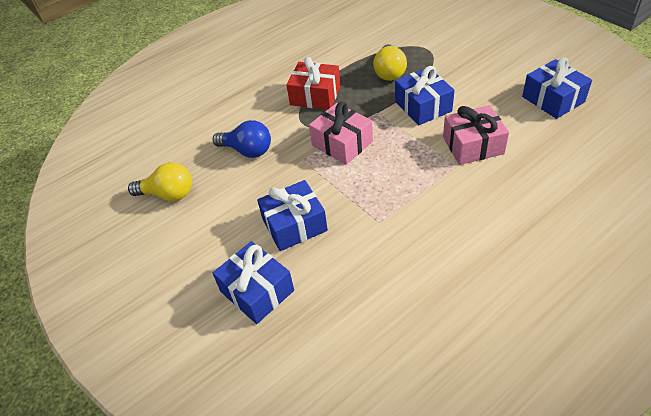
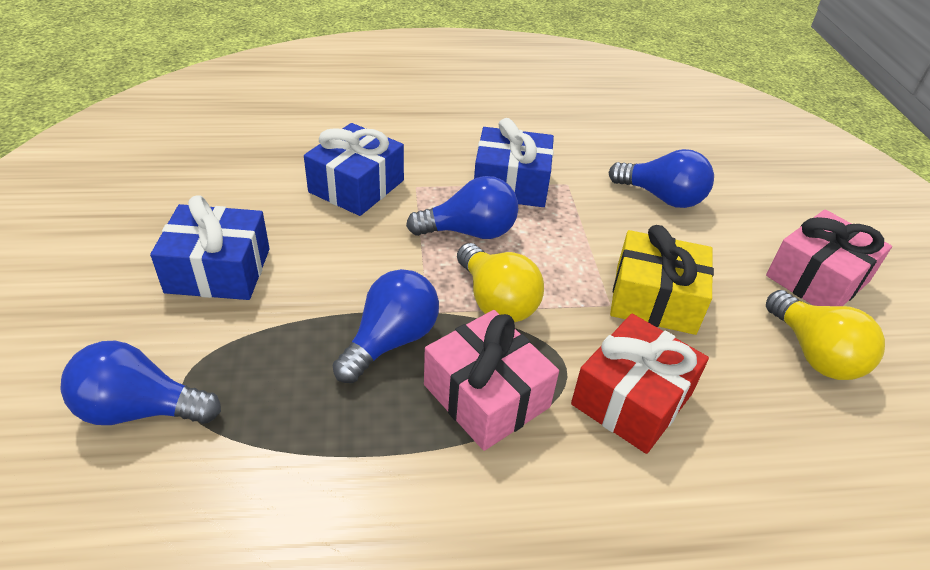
blue gift: 4 -> 3
blue light bulb: 1 -> 4
yellow gift: 0 -> 1

